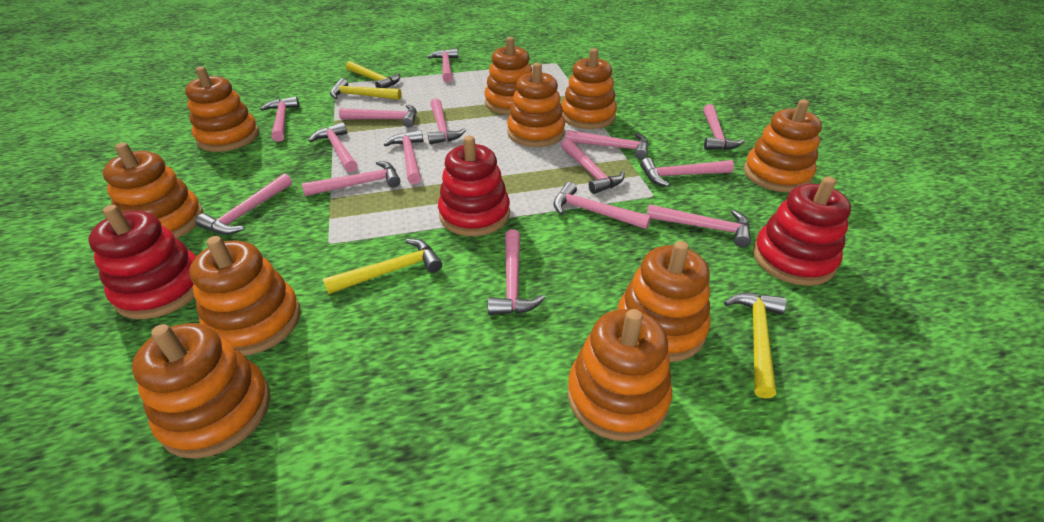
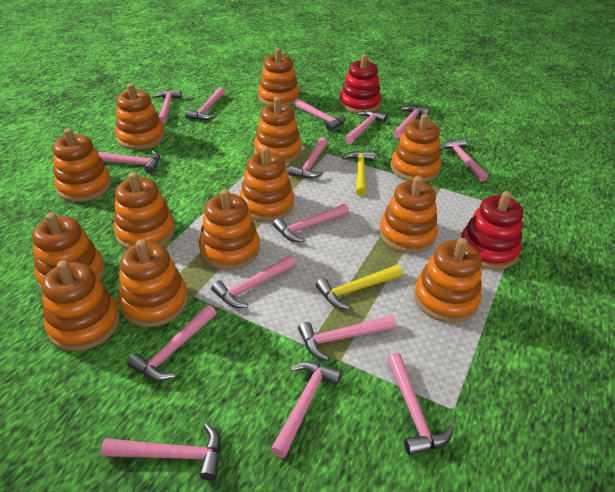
orange stacking toy: 10 -> 13
red stacking toy: 3 -> 2
yellow hammer: 4 -> 2

